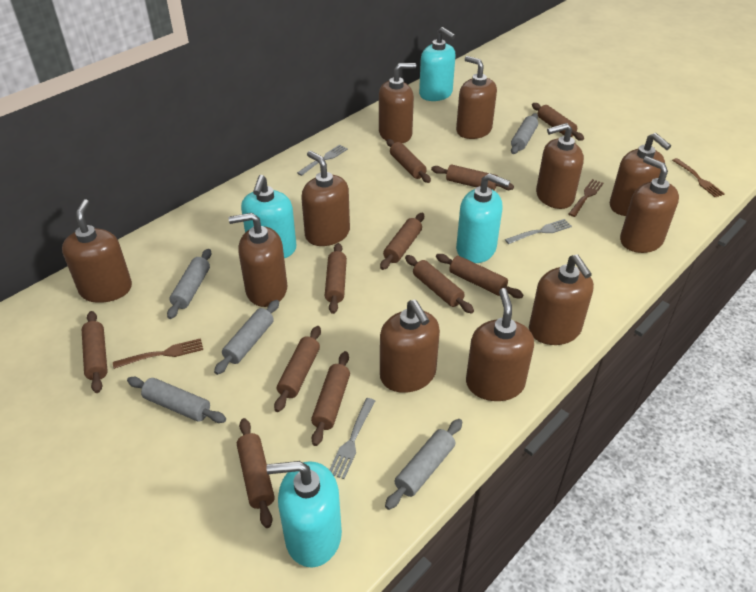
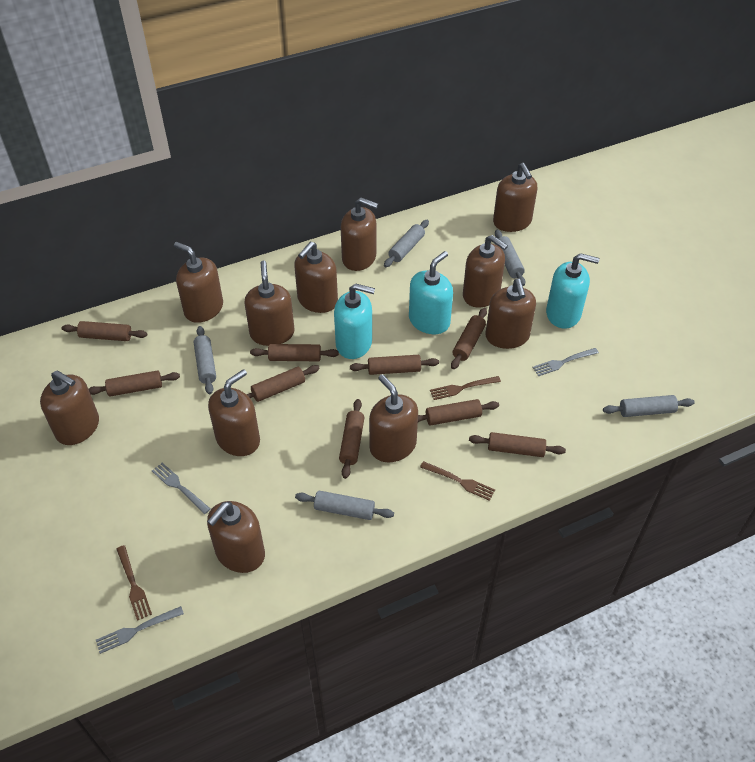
brown rolling pin: 11 -> 9
turquoise soap dispenser: 4 -> 3

